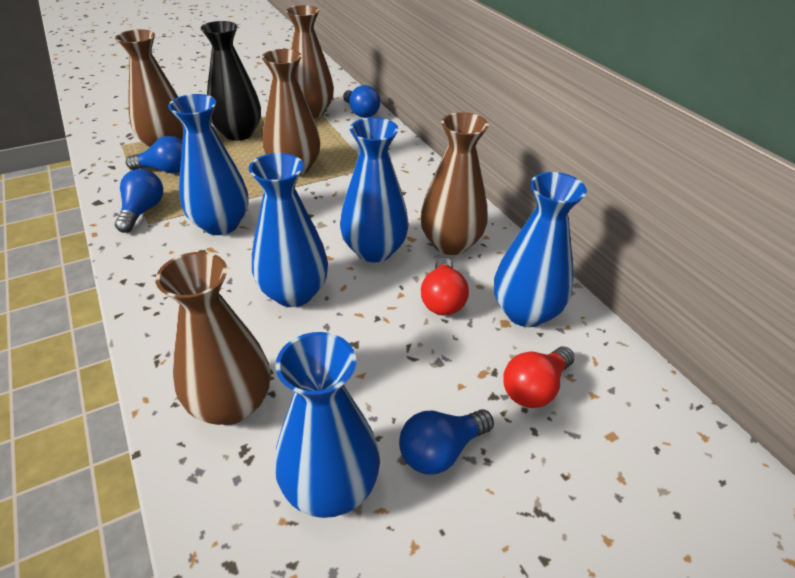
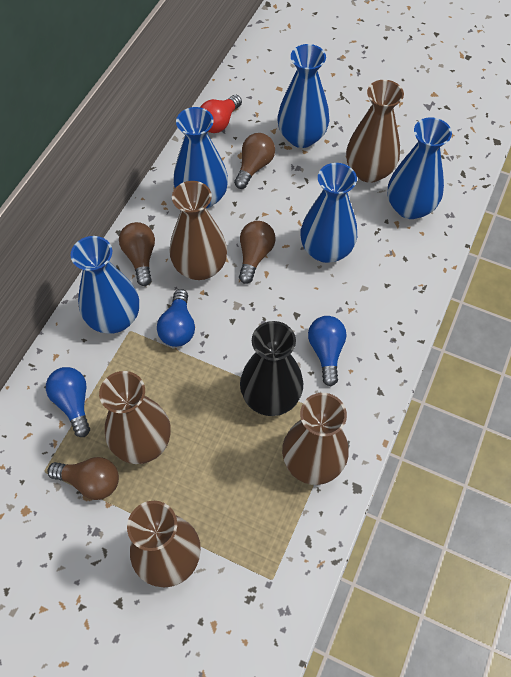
blue light bulb: 4 -> 3
brown light bulb: 0 -> 4
red light bulb: 2 -> 1

